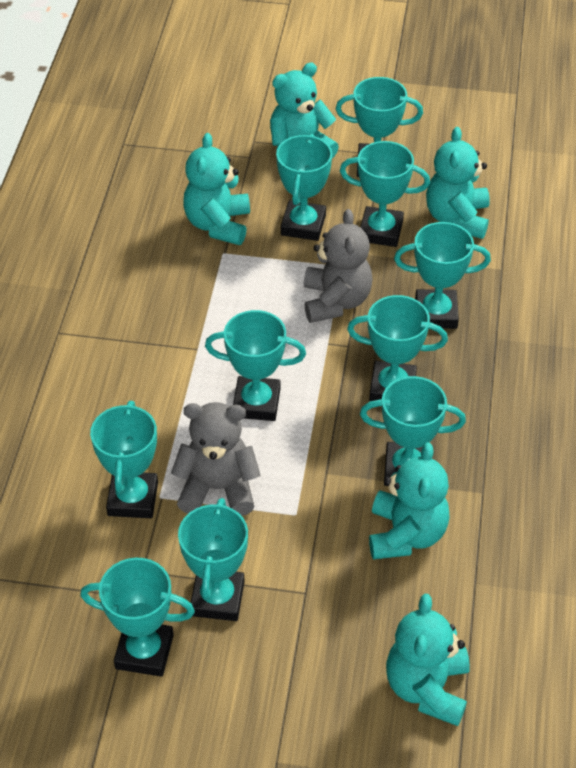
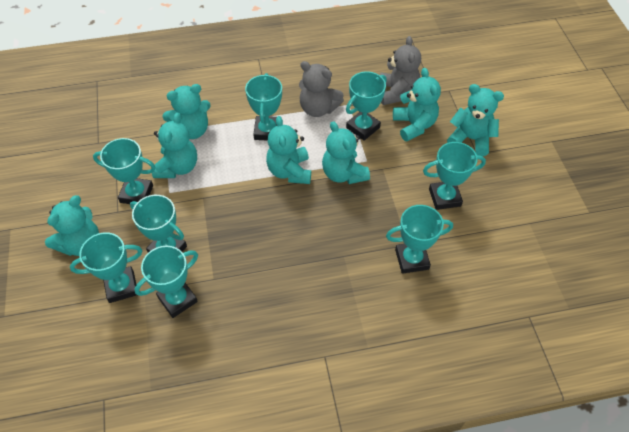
turquoise teddy bear: 5 -> 7
turquoise trophy: 10 -> 8

